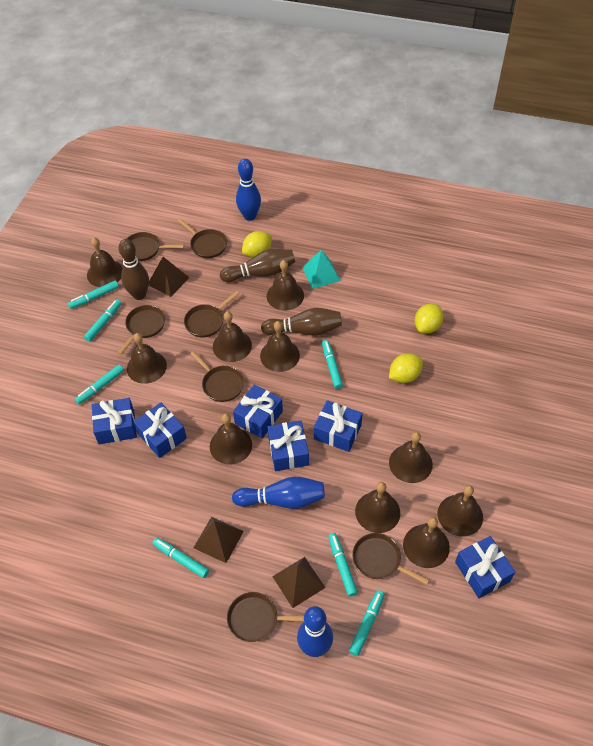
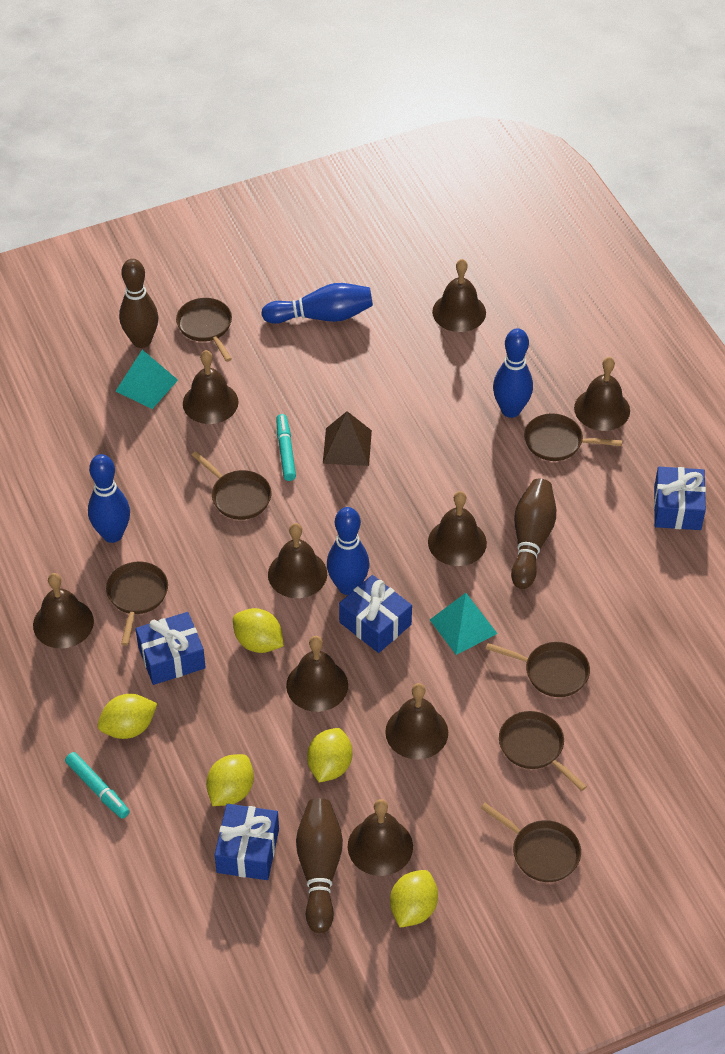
blue bowling pin: 3 -> 4
blue gift: 6 -> 4
brown bell: 10 -> 9
brown pyramid: 3 -> 1
turquoise marker: 7 -> 2
turquoise pyramid: 1 -> 2
yellow lemon: 3 -> 5

